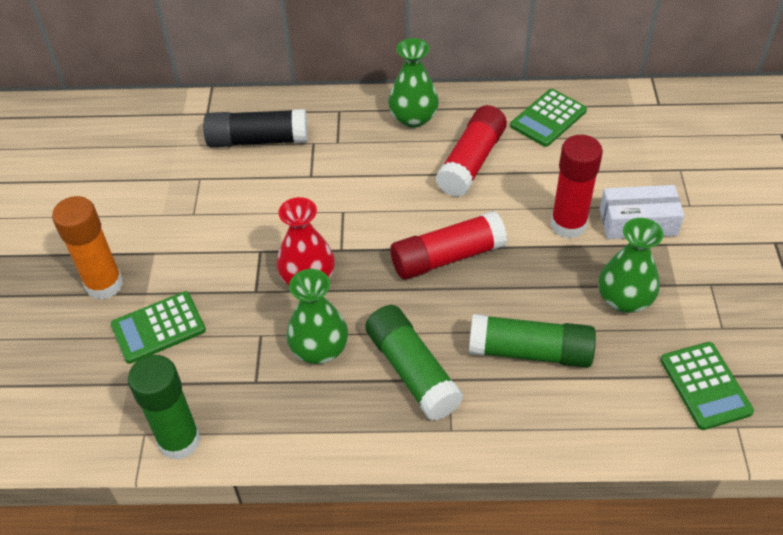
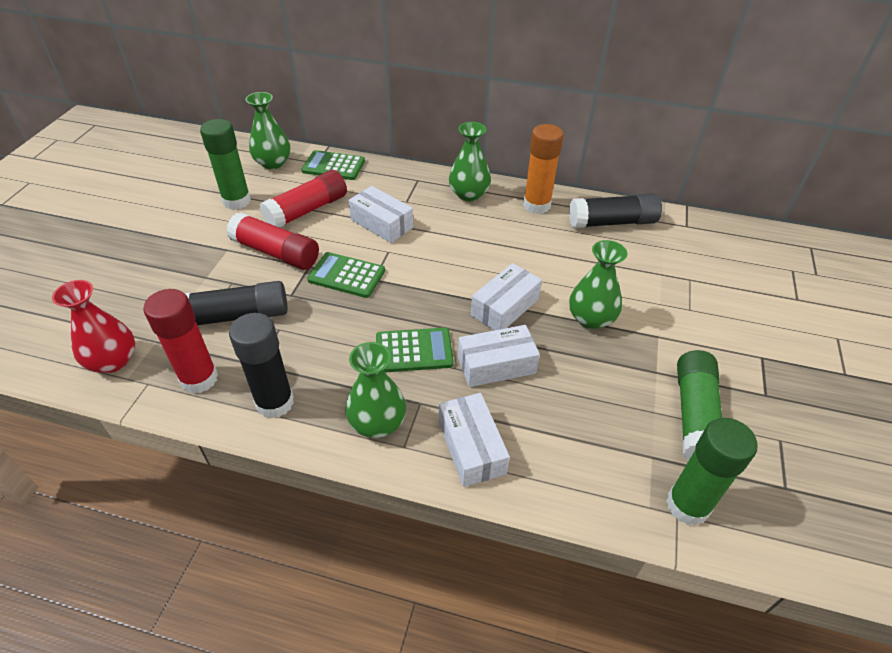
black glue stick: 1 -> 3
green vase: 3 -> 4
white box: 1 -> 4

